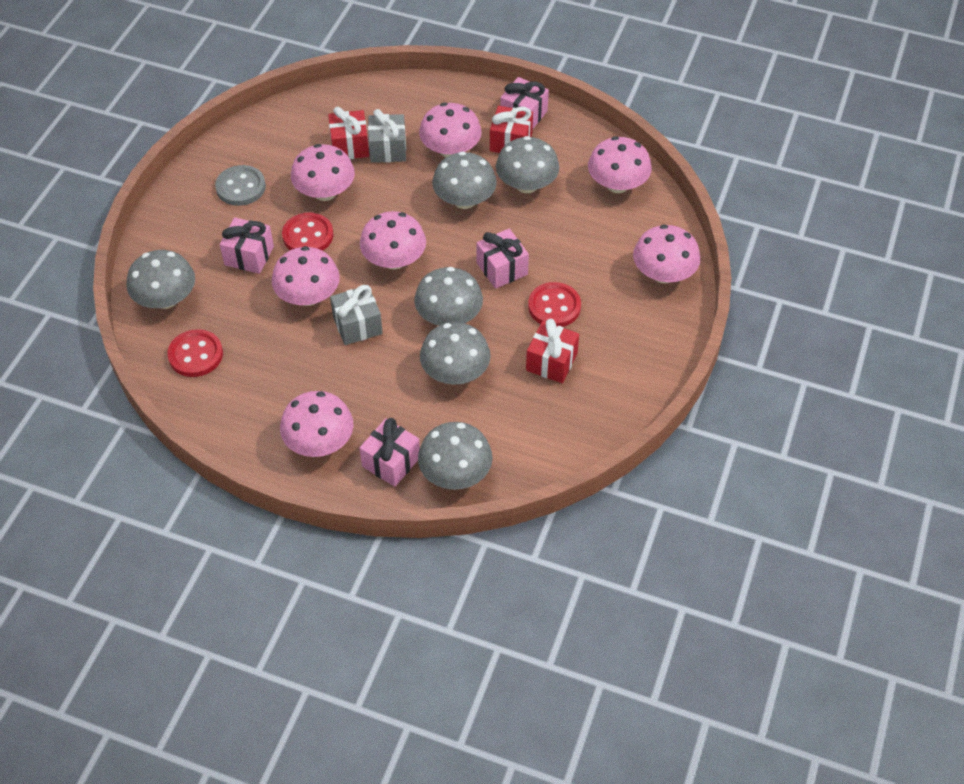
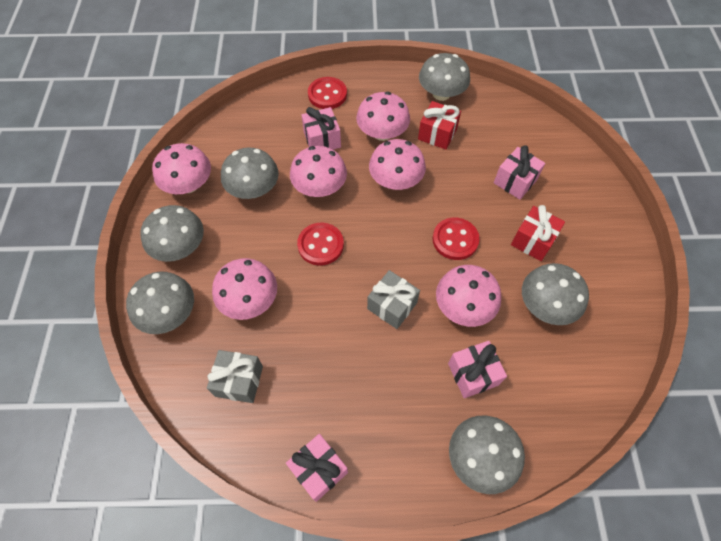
grey button: 1 -> 0
pink mushroom: 7 -> 6
red gift: 3 -> 2

